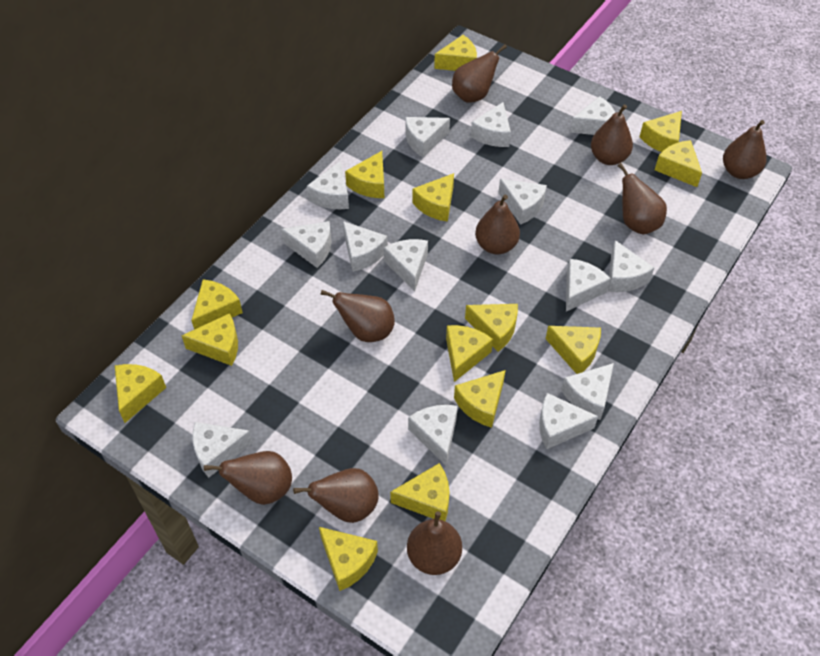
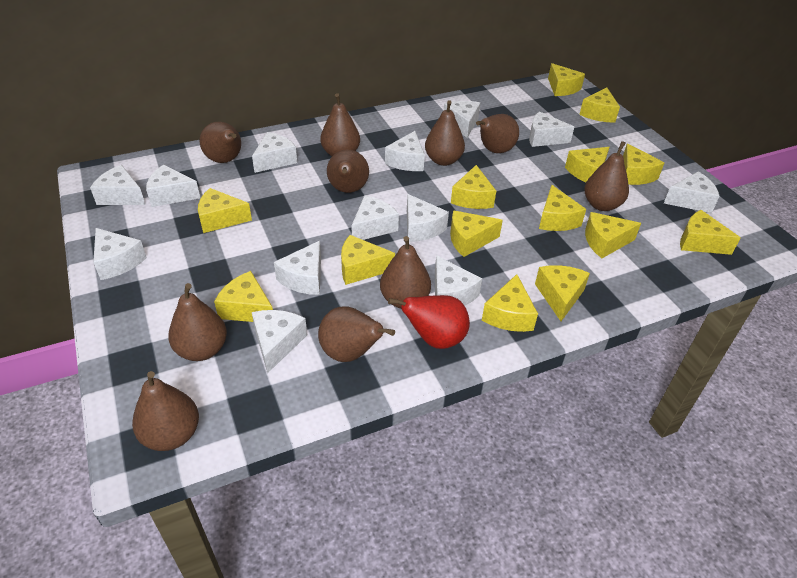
brown pear: 9 -> 10
red pear: 0 -> 1
white cheese: 14 -> 13

